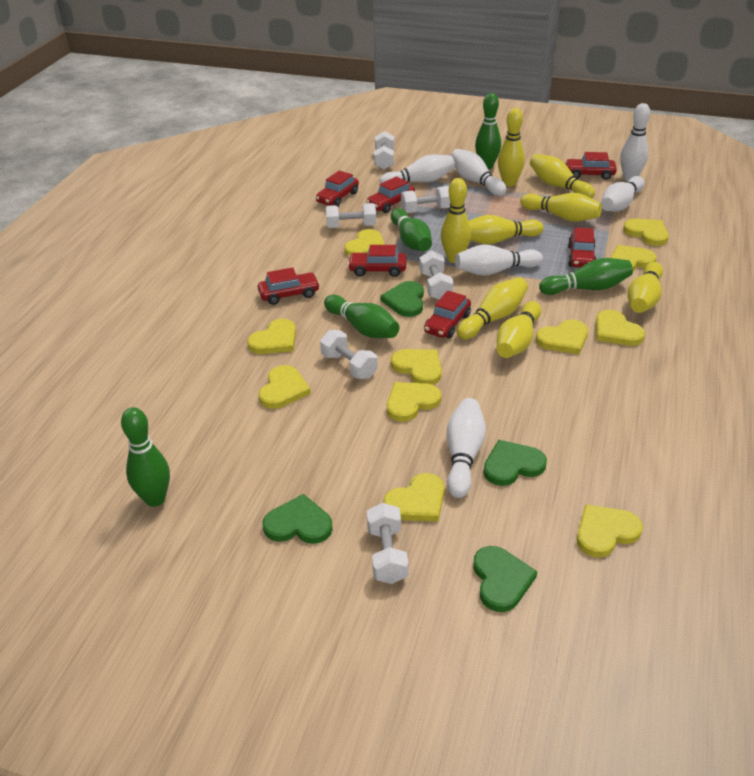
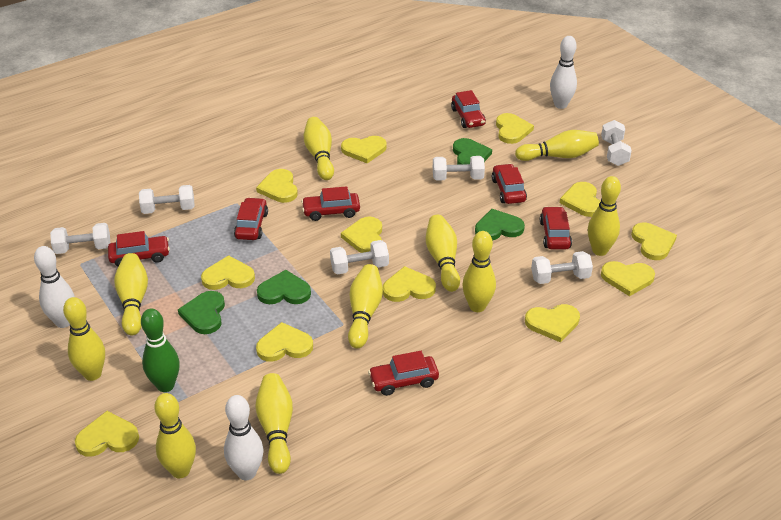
green bowling pin: 5 -> 1
white bowling pin: 6 -> 3
yellow bowling pin: 8 -> 10
yellow heart: 11 -> 12

